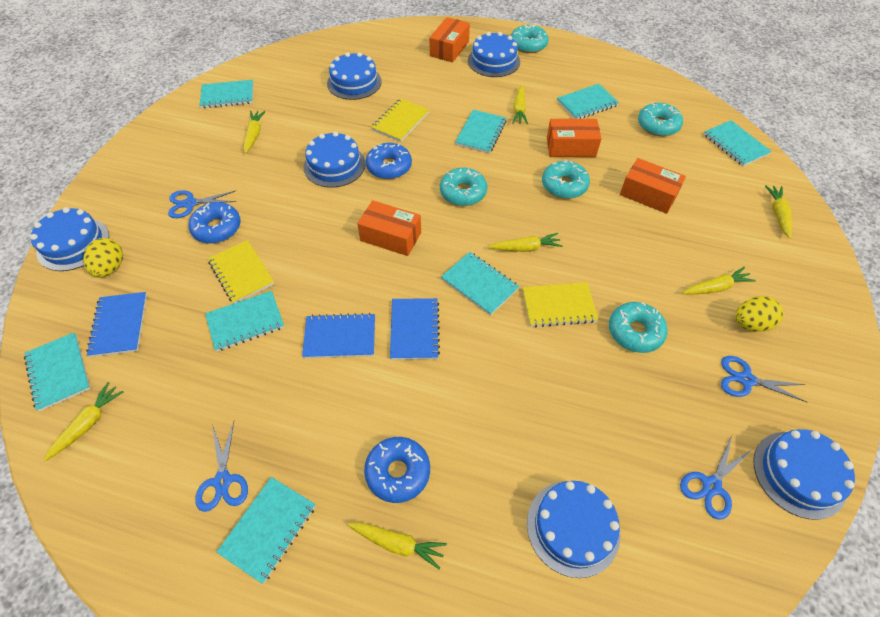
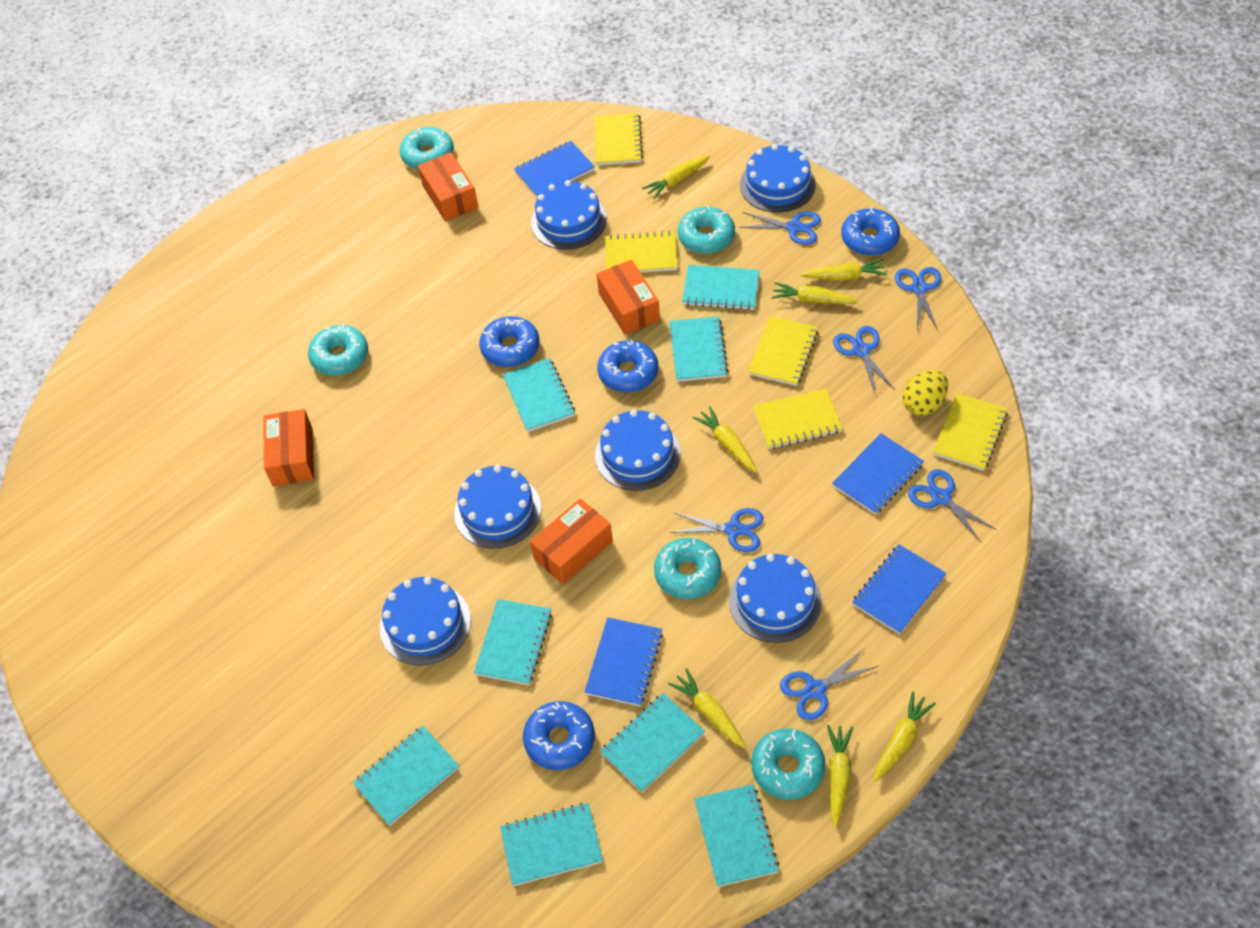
blue donut: 3 -> 4
blue notebook: 3 -> 4
blue scissors: 4 -> 6
yellow egg: 2 -> 1
yellow notebook: 3 -> 5

